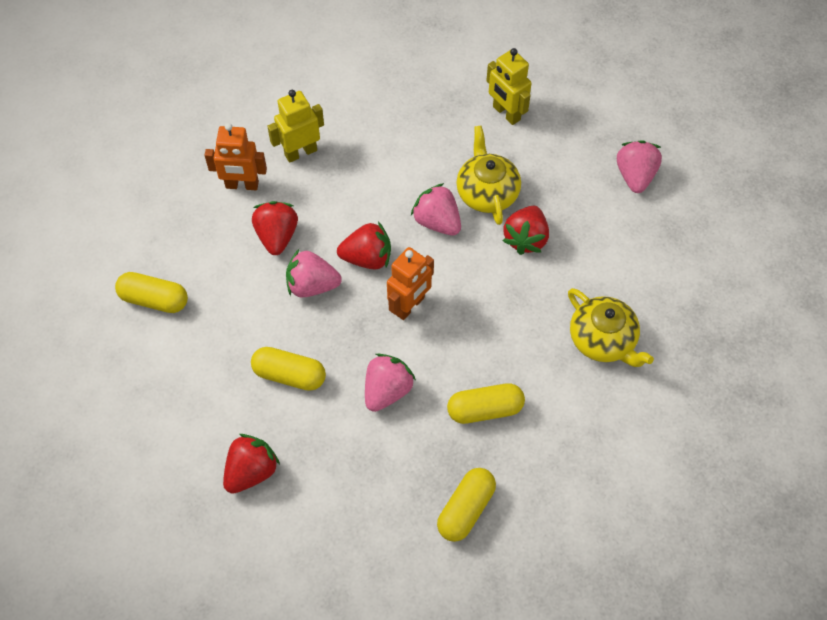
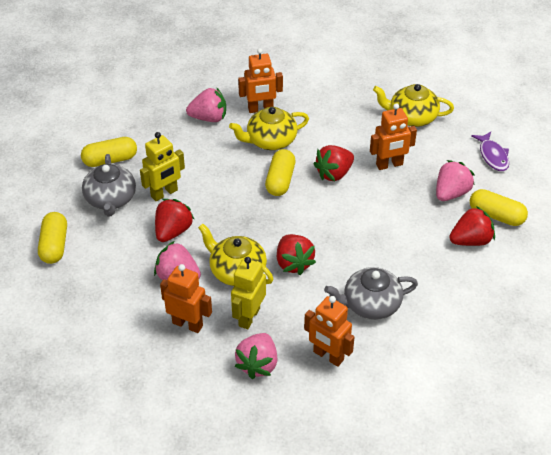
grey teapot: 0 -> 2
orange robot: 2 -> 4
purple fish: 0 -> 1
yellow teapot: 2 -> 3

